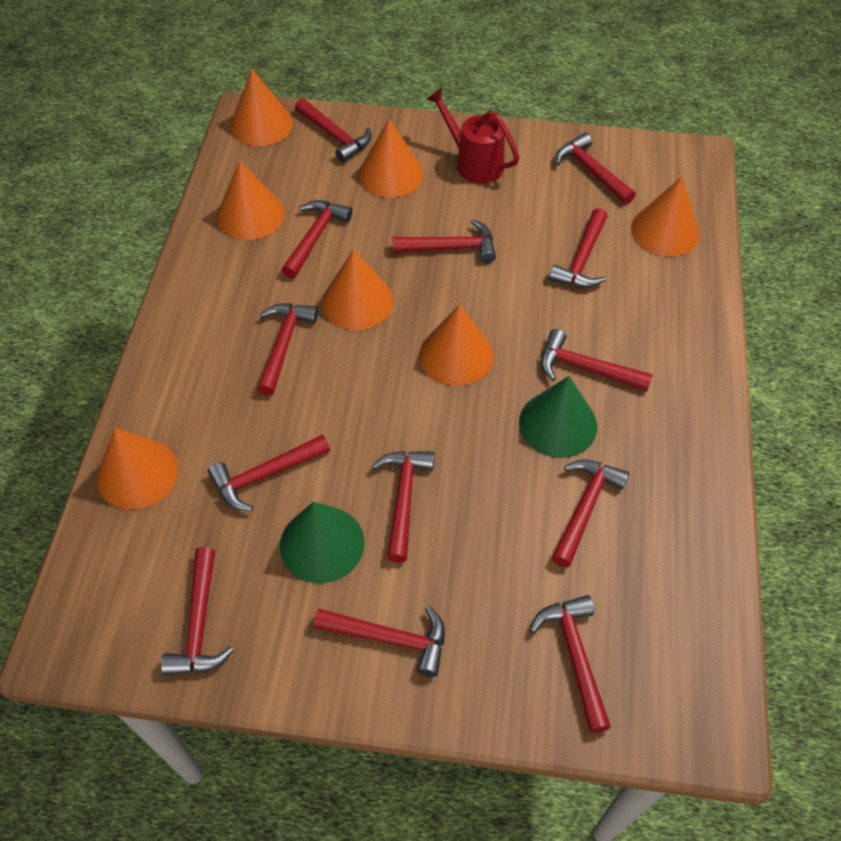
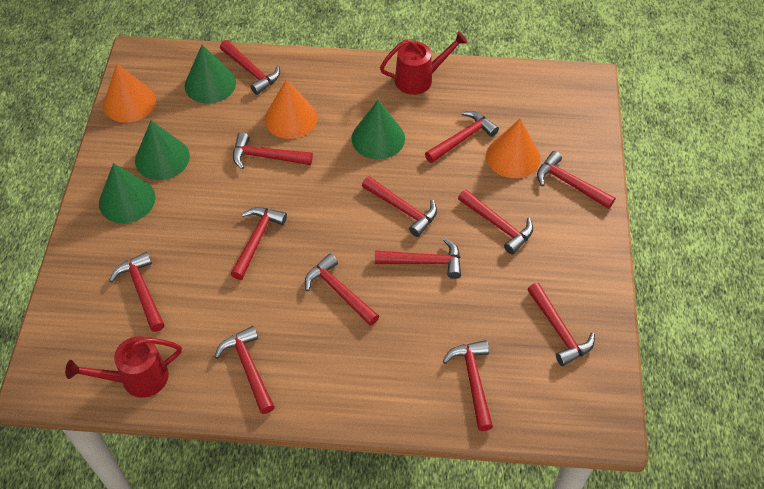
green cone: 2 -> 4
orange cone: 7 -> 3
red watering can: 1 -> 2

